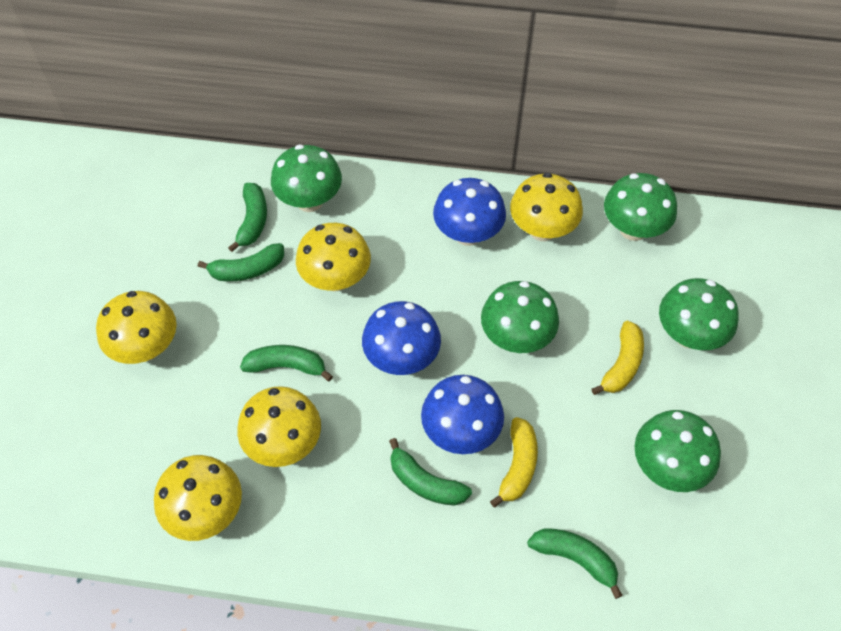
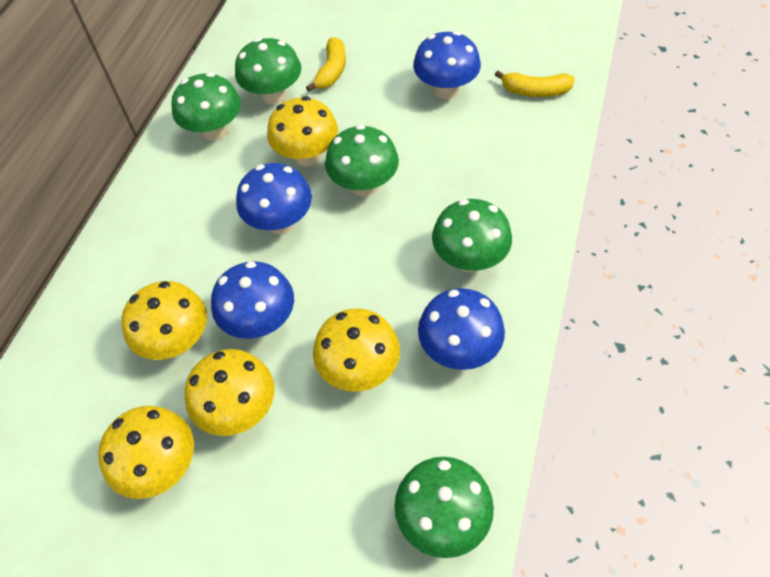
blue mushroom: 3 -> 4
green banana: 5 -> 0

